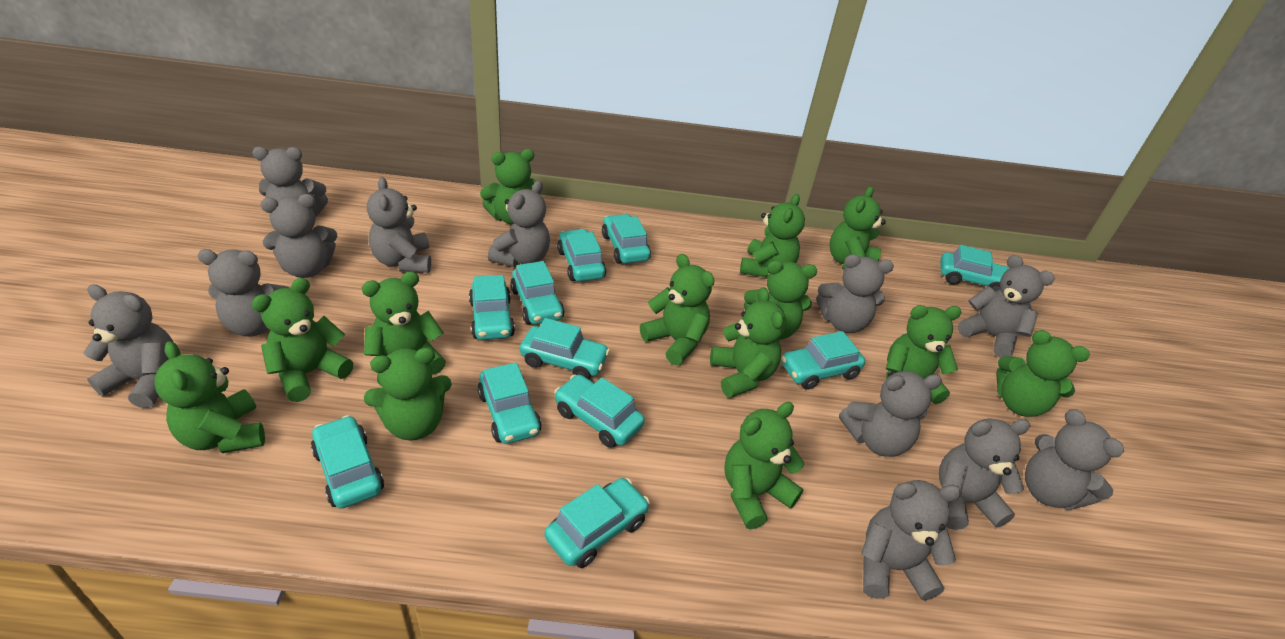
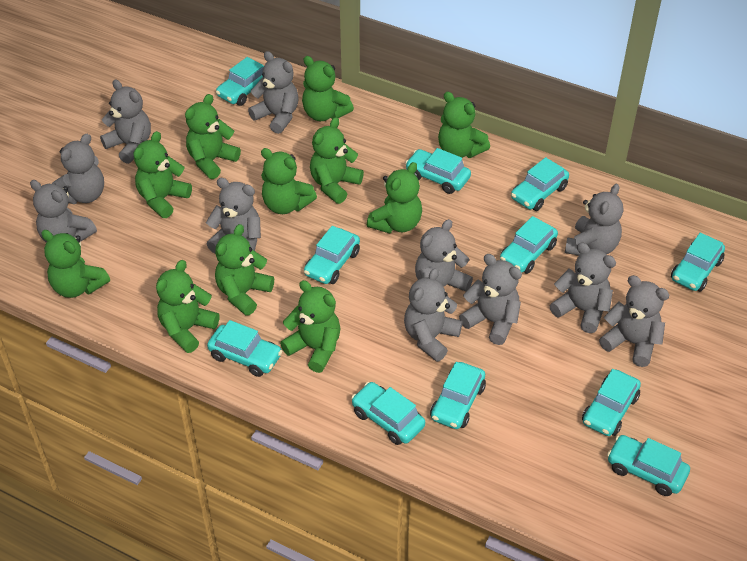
green teddy bear: 13 -> 11
grey teddy bear: 12 -> 11

